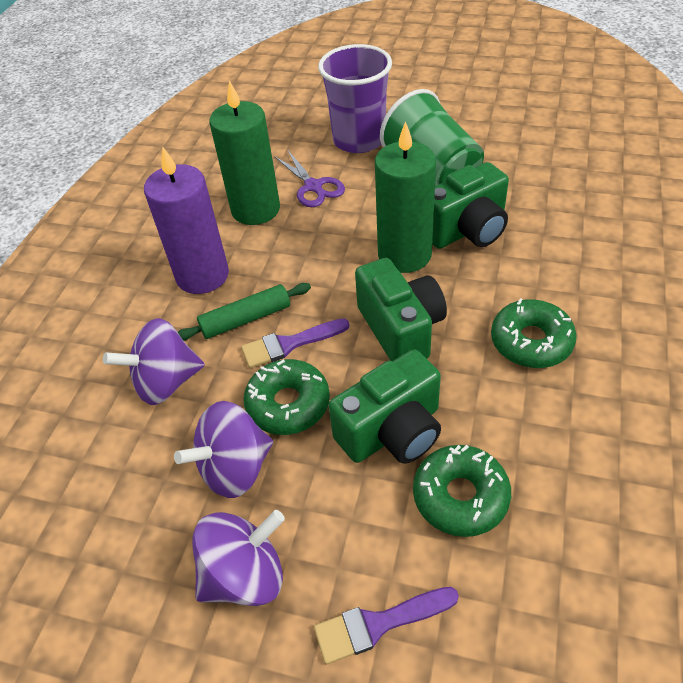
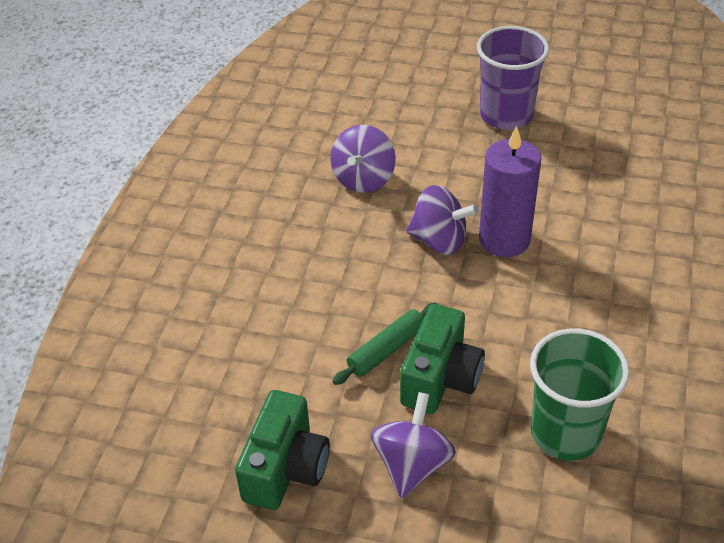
green camera: 3 -> 2
green candle: 2 -> 0
green donut: 3 -> 0
purple brush: 2 -> 0
purple scissors: 1 -> 0

